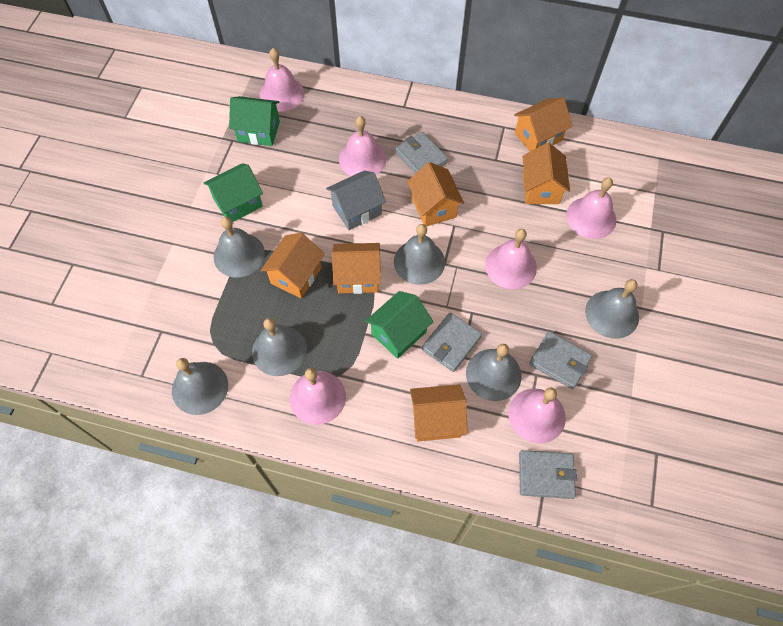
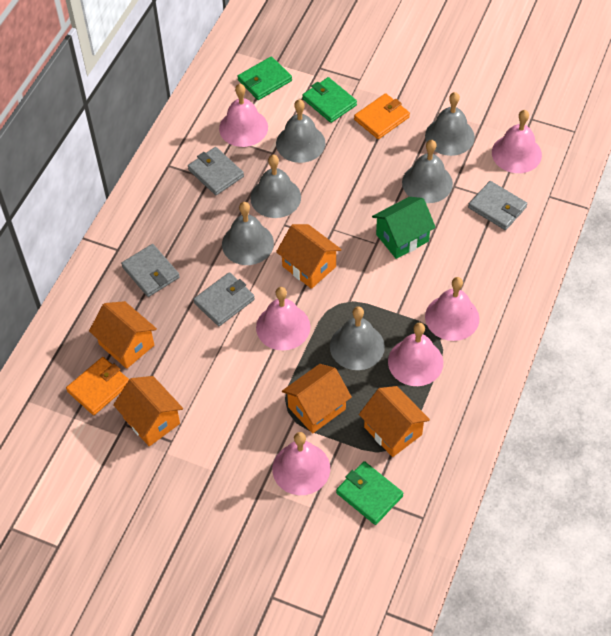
green house: 3 -> 1
green wallet: 0 -> 3
grey house: 1 -> 0
orange house: 6 -> 5
orange wallet: 0 -> 2

